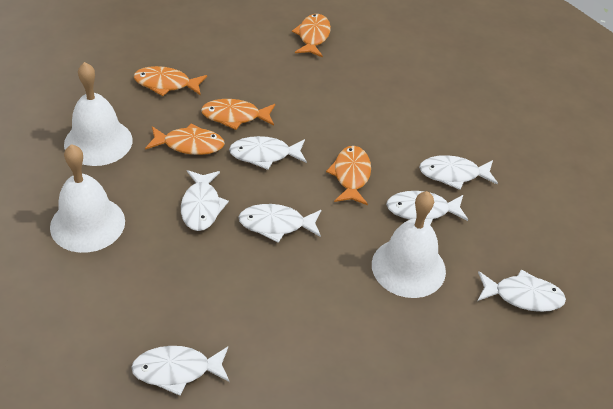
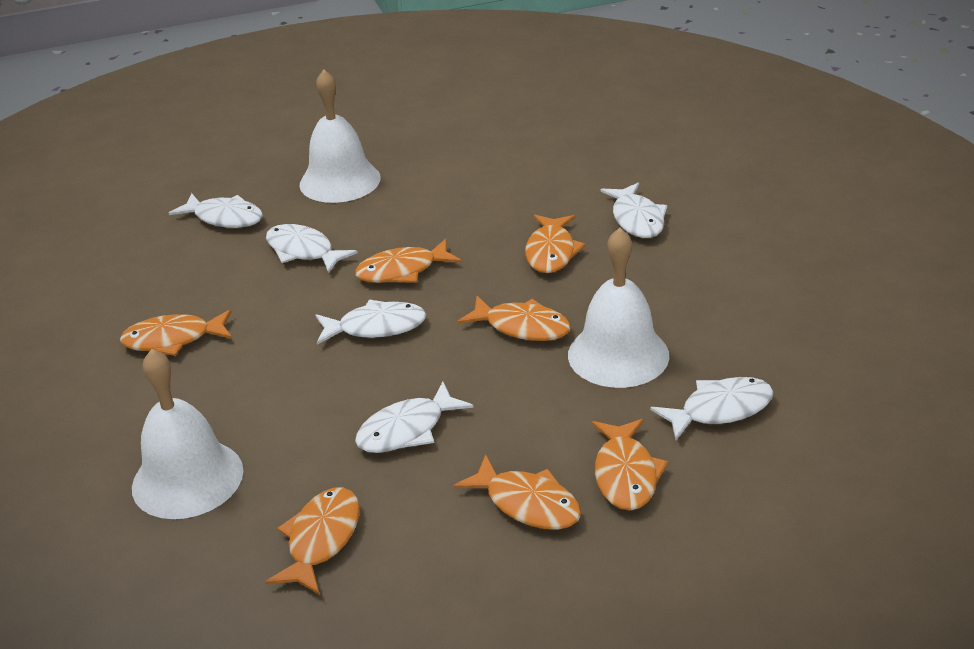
orange fish: 5 -> 7
white fish: 7 -> 6

